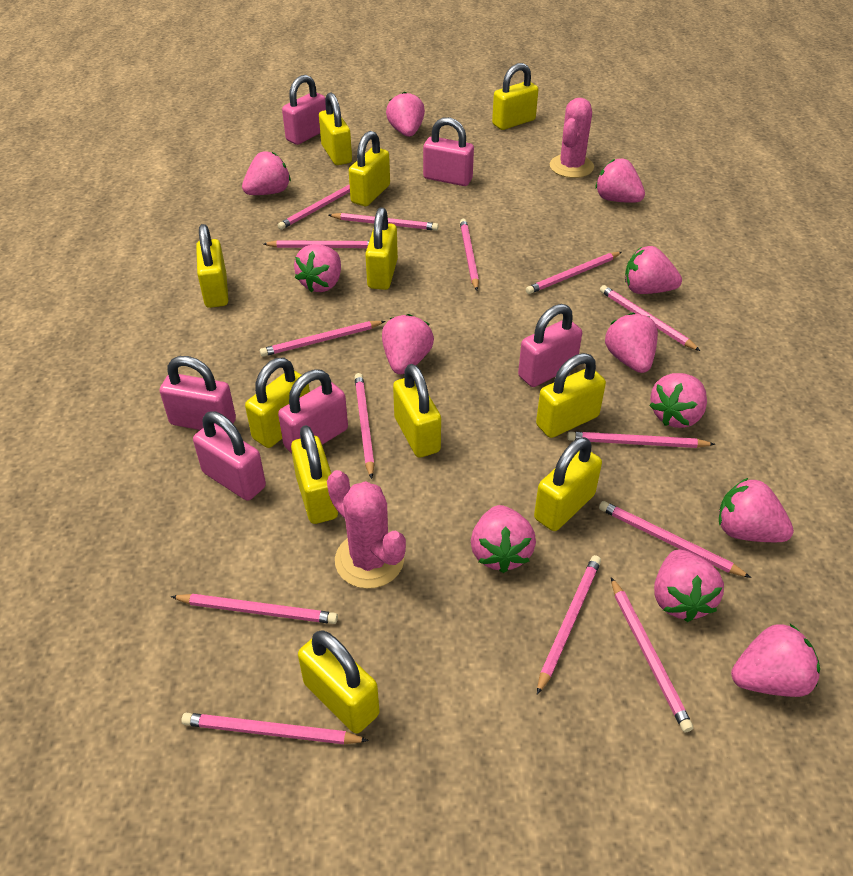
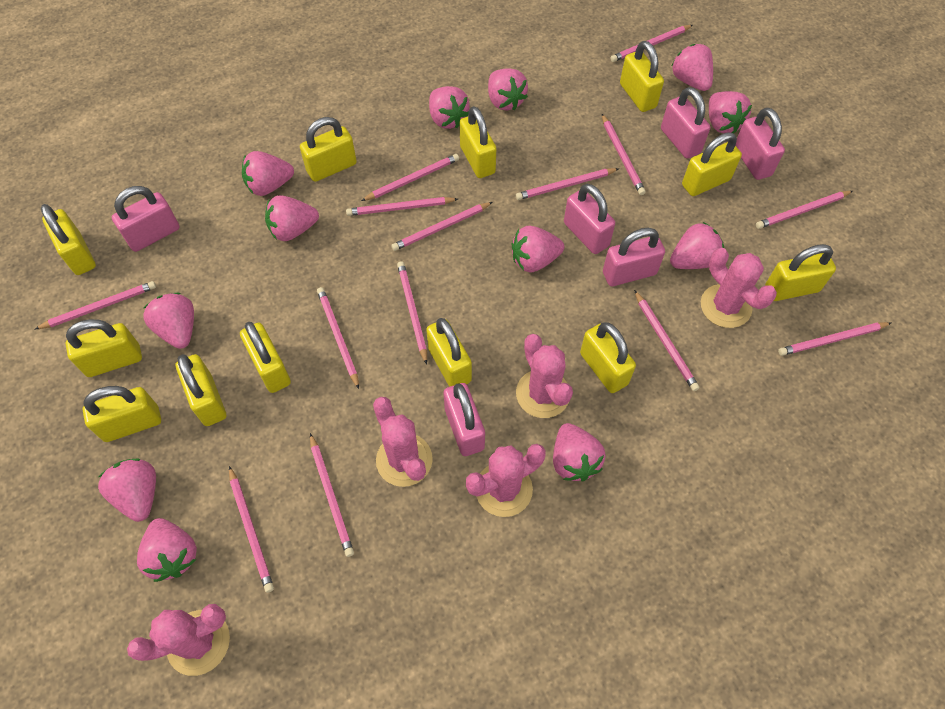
pink cactus: 2 -> 5
yellow padlock: 11 -> 12

